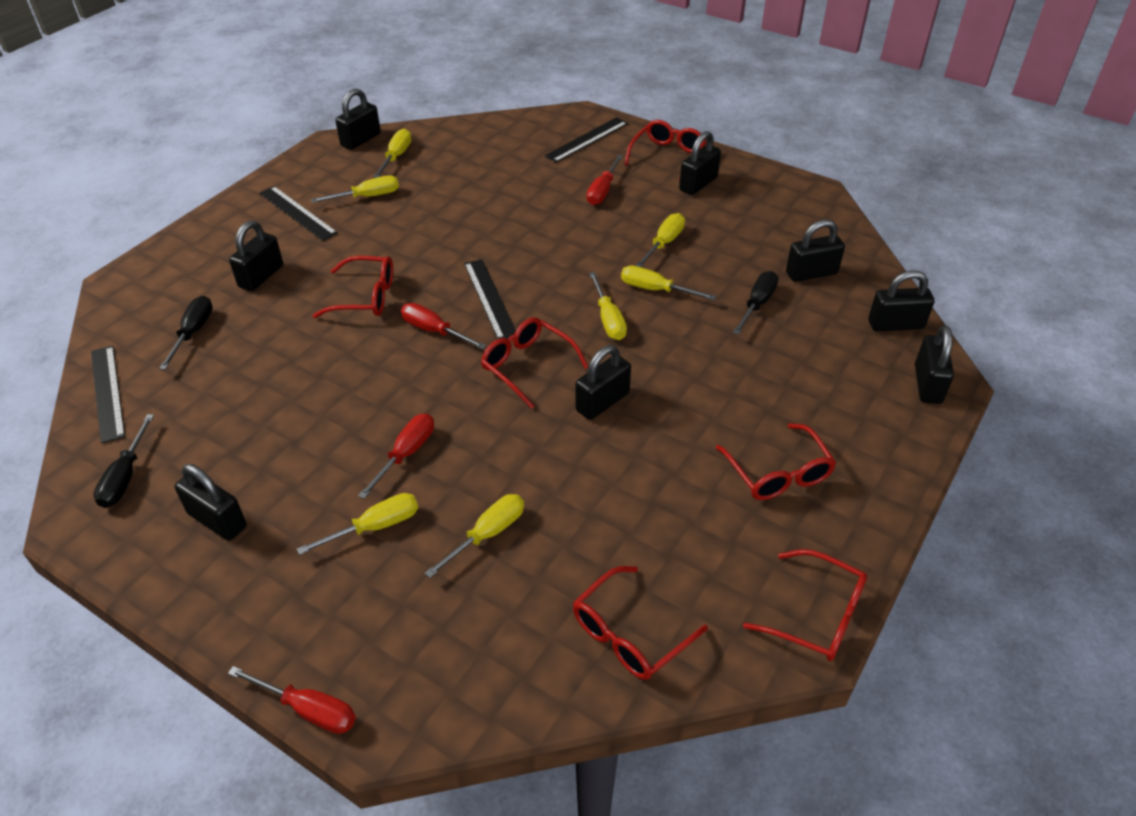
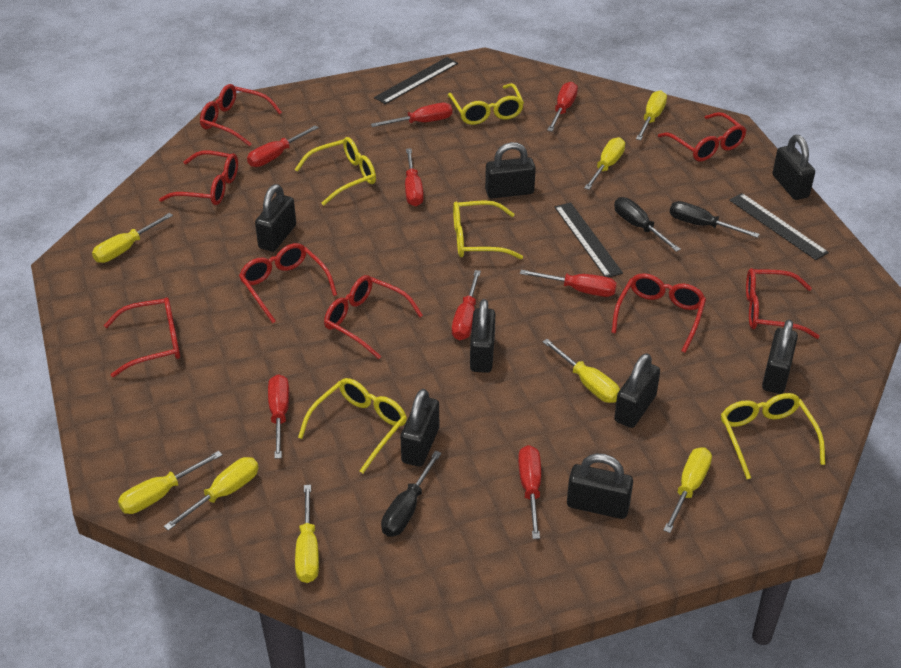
black ruler: 4 -> 3
red glasses: 6 -> 8
red screwdriver: 4 -> 8
yellow glasses: 0 -> 5
yellow screwdriver: 7 -> 8

